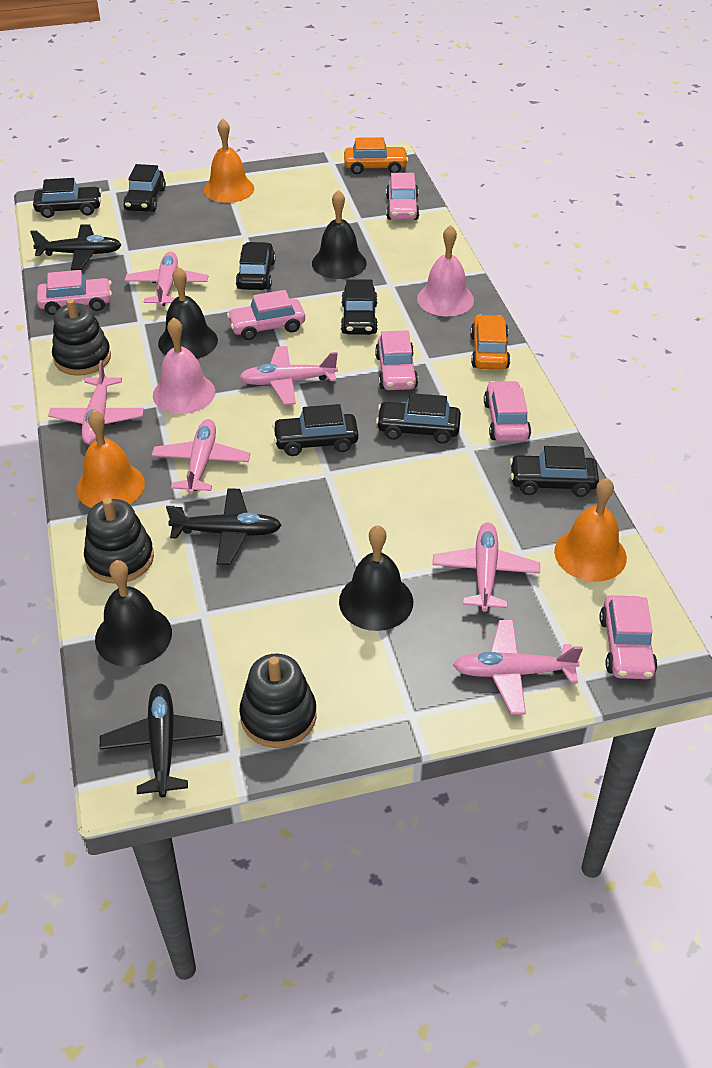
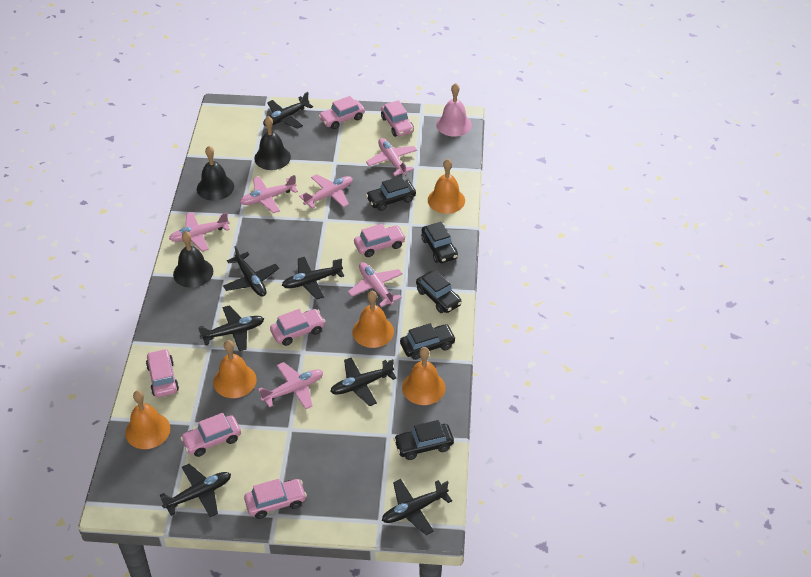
black bell: 4 -> 3
black car: 7 -> 5
black plane: 3 -> 7
black stacking toy: 3 -> 0
orange bell: 3 -> 5
orange car: 2 -> 0
pink bell: 2 -> 1
pink car: 6 -> 7

